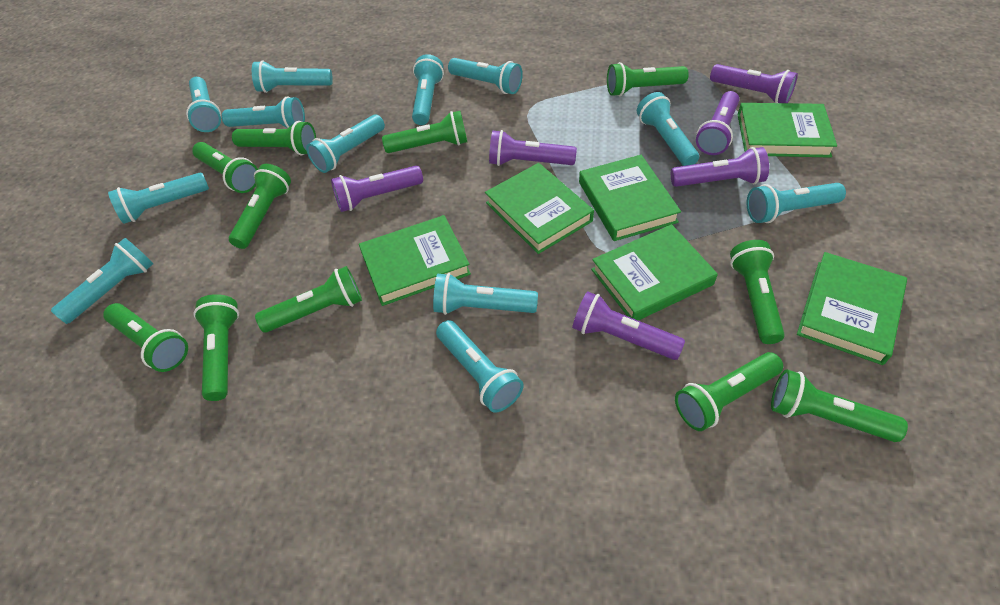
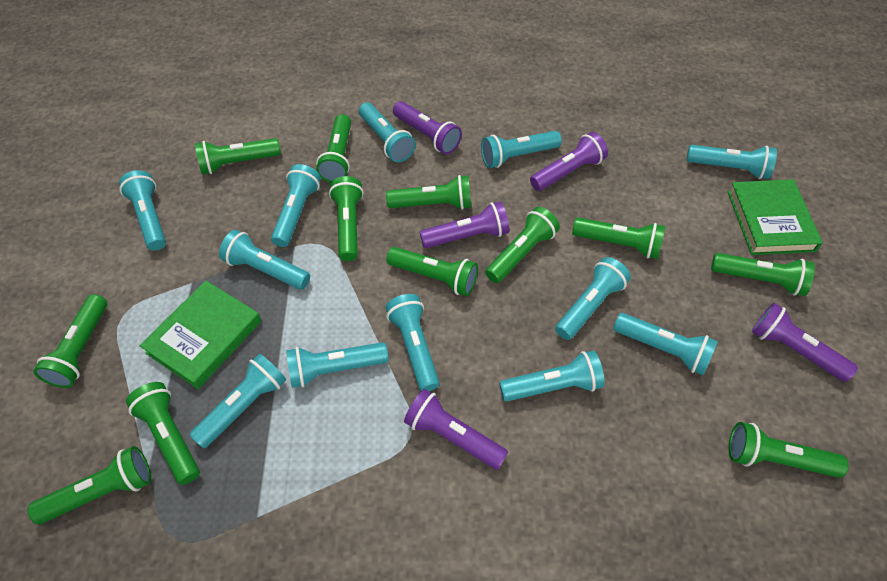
green book: 6 -> 2
green flashlight: 11 -> 12
purple flashlight: 6 -> 5

